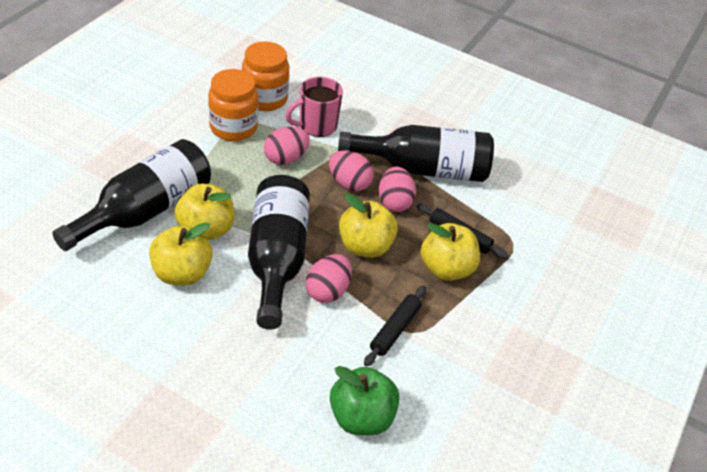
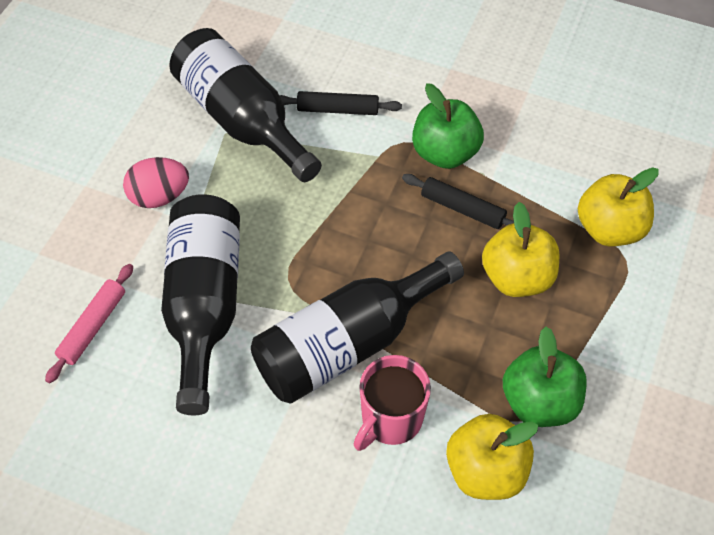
green apple: 1 -> 2
orange jar: 2 -> 0
pink egg: 4 -> 1
pink rolling pin: 0 -> 1
yellow apple: 4 -> 3

